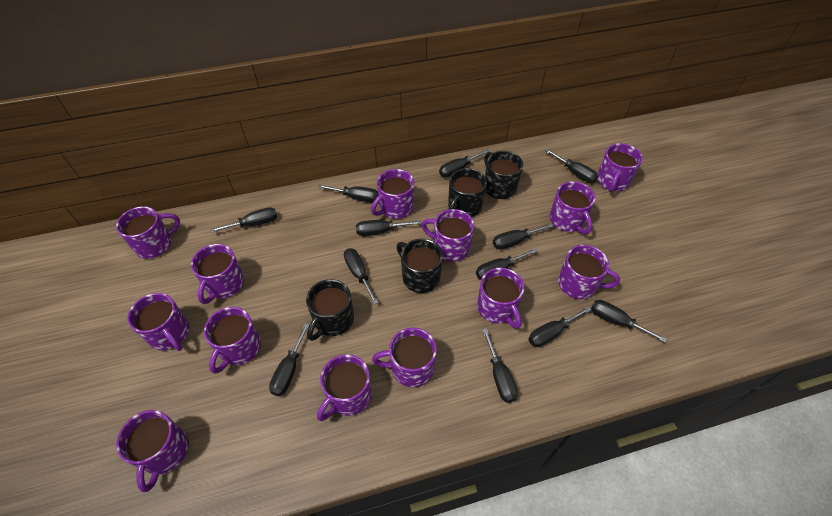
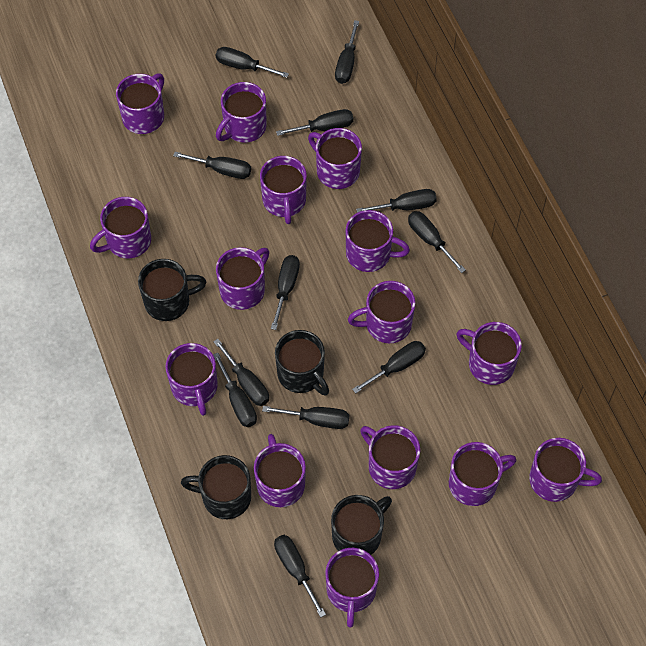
purple mug: 13 -> 15

